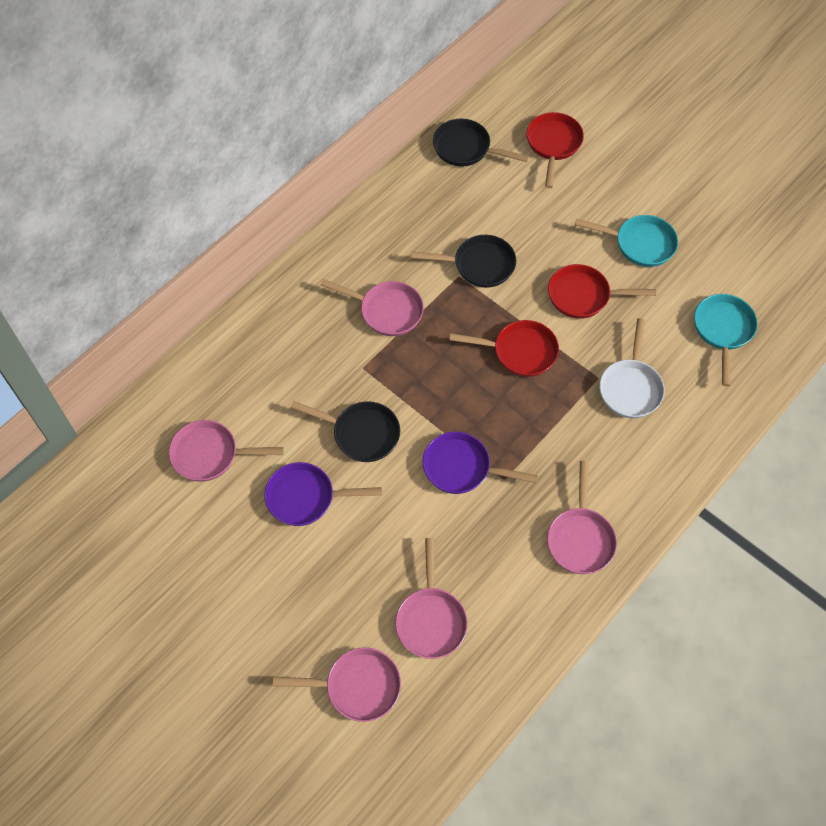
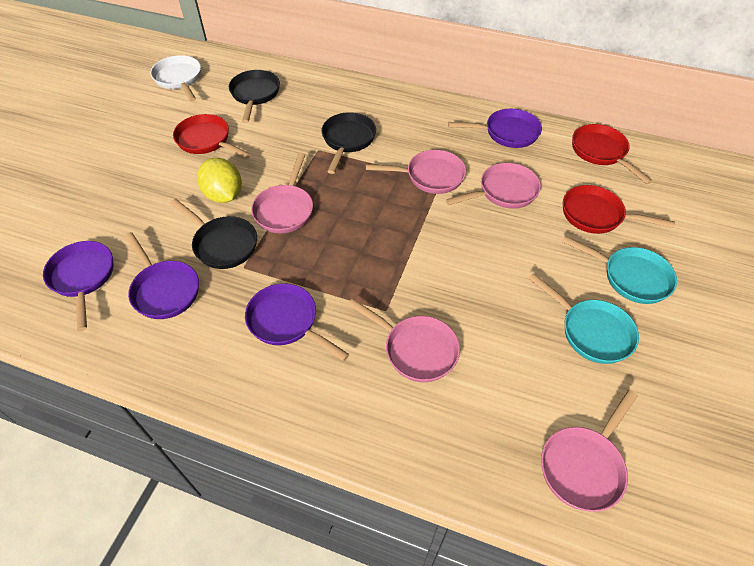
purple pan: 2 -> 4
yellow lemon: 0 -> 1

